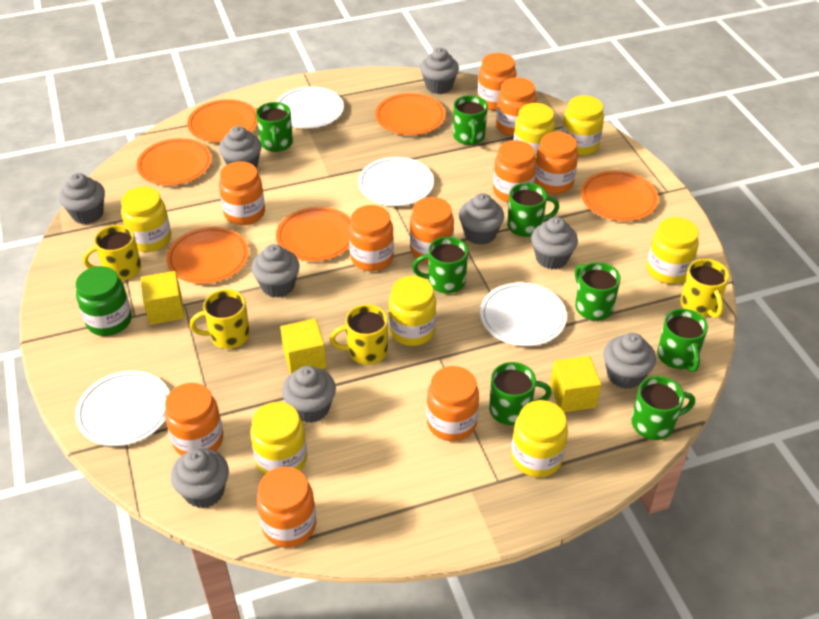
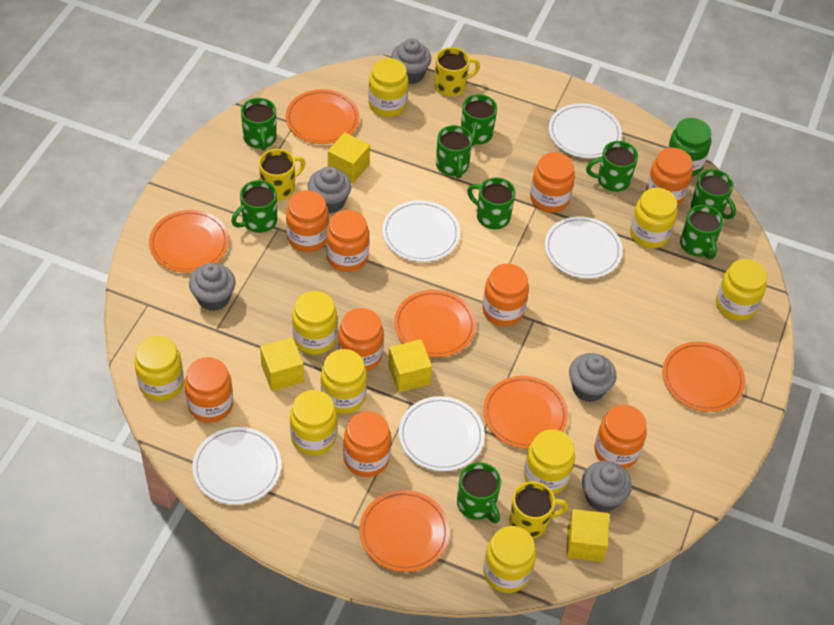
green mug: 8 -> 9
grey cupcake: 9 -> 5
orange jar: 10 -> 9
white plate: 4 -> 5
yellow cube: 3 -> 4
yellow jar: 7 -> 9
yellow mug: 4 -> 3

